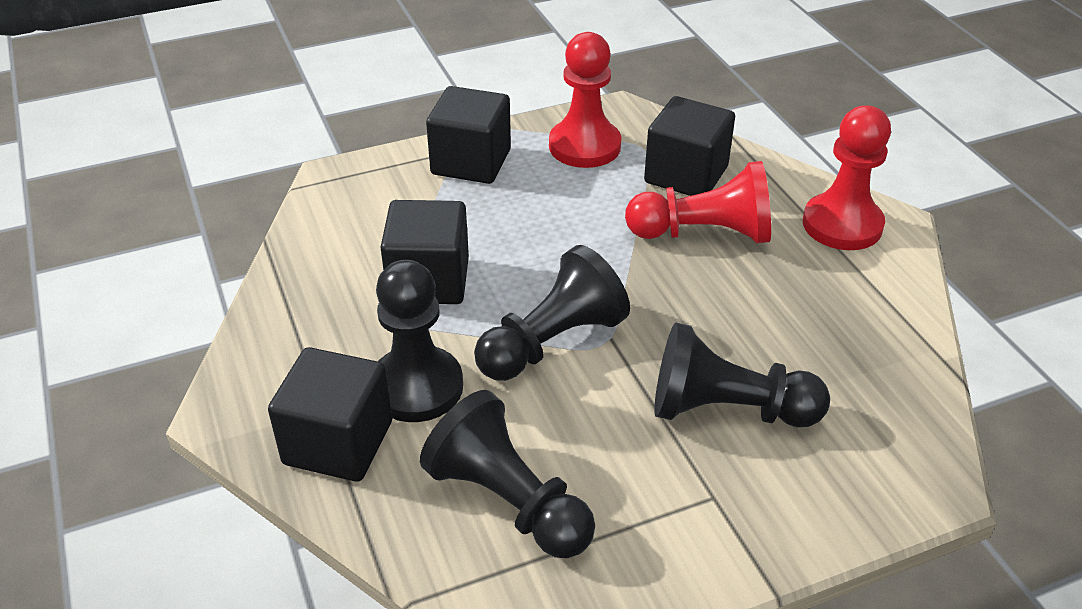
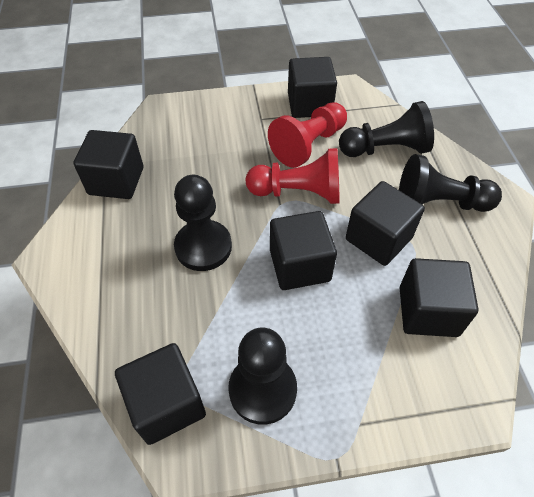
black cube: 4 -> 6
red pawn: 3 -> 2

